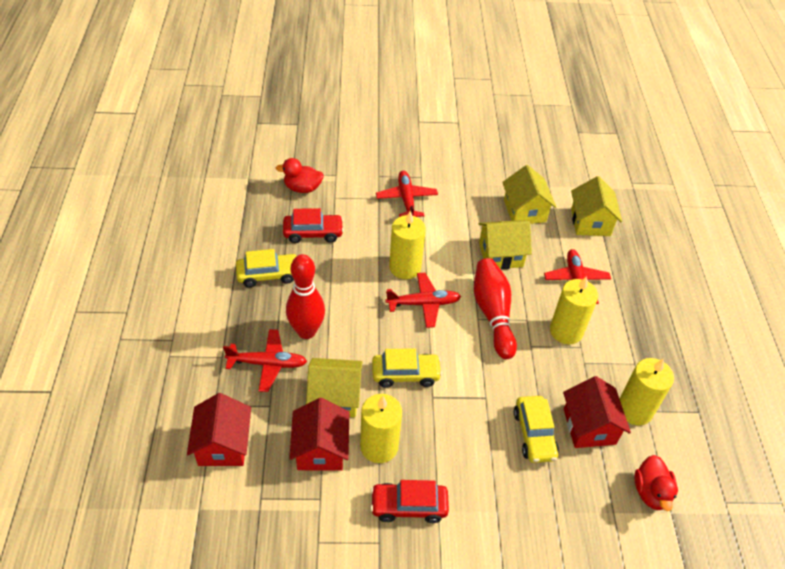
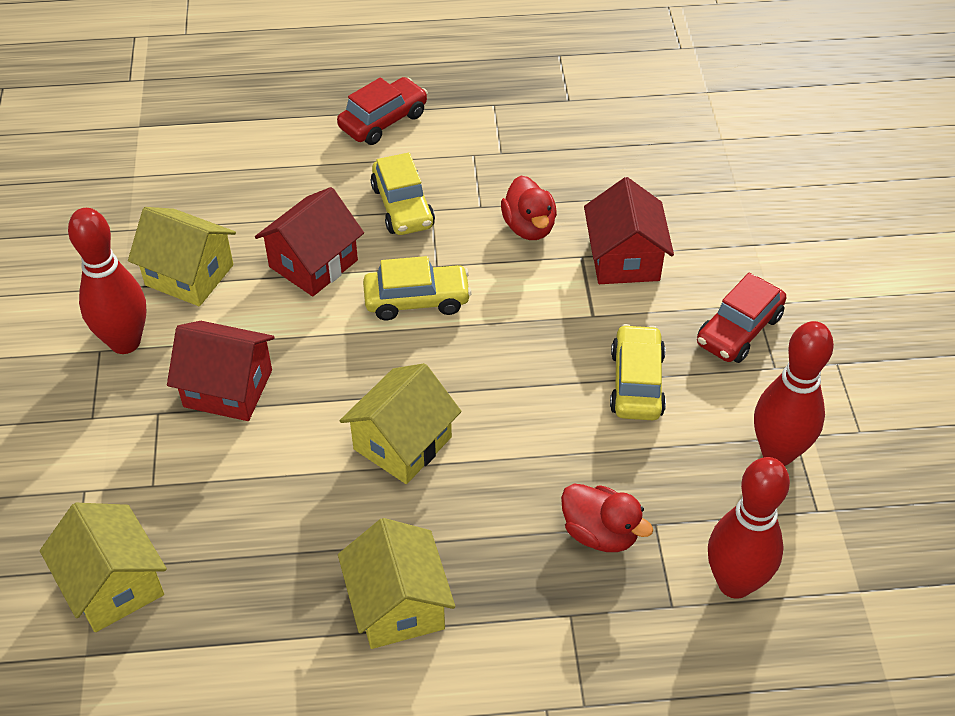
red bowling pin: 2 -> 3
red plane: 4 -> 0
yellow candle: 4 -> 0

